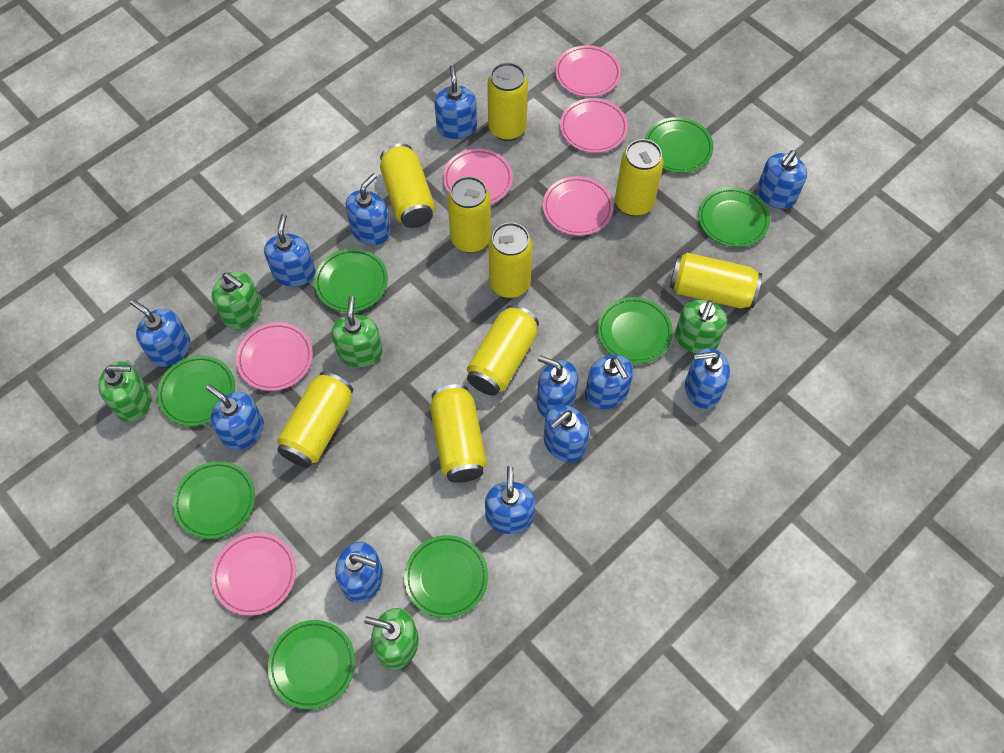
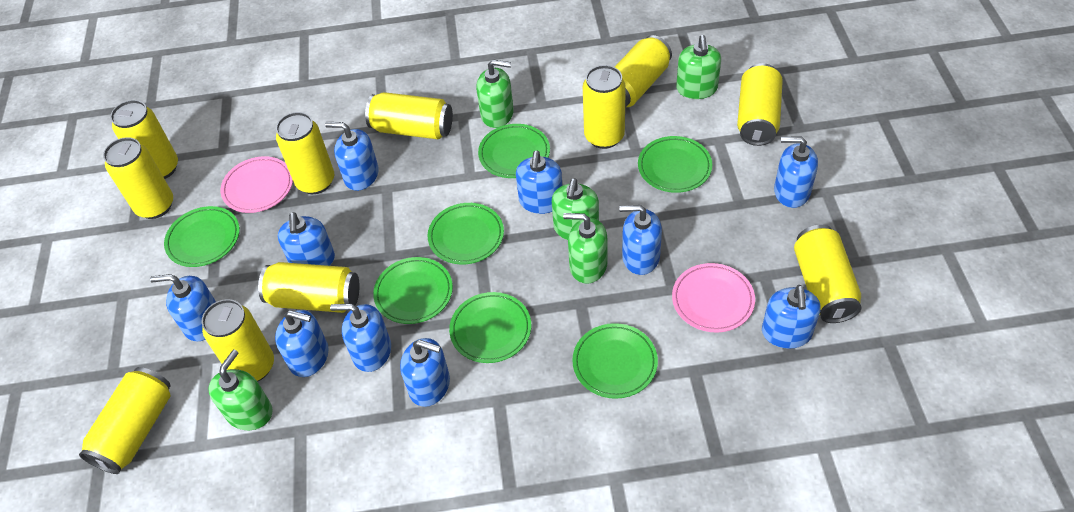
blue soap dispenser: 12 -> 10
green plate: 8 -> 7
pink plate: 6 -> 2
yellow can: 9 -> 11

